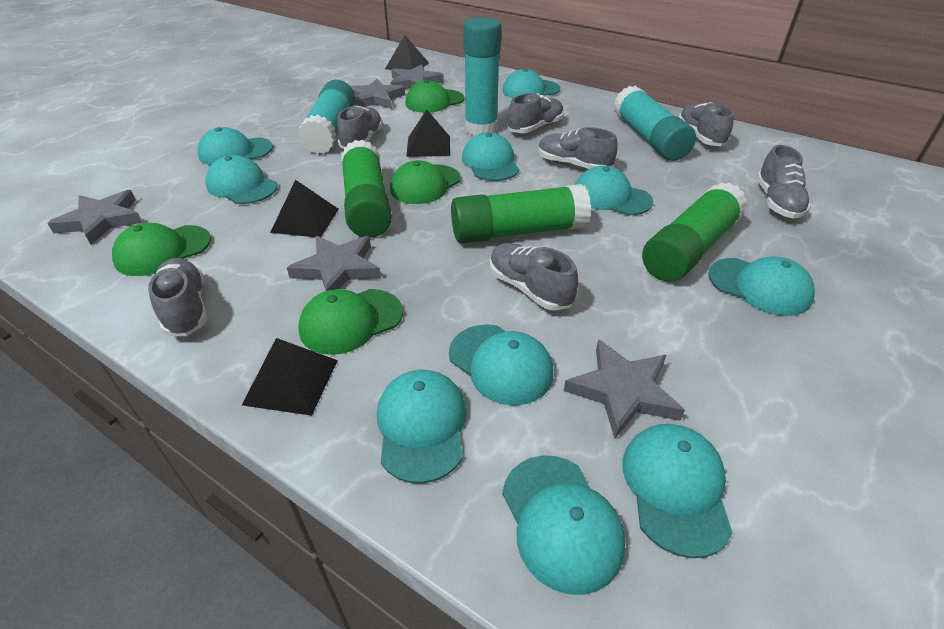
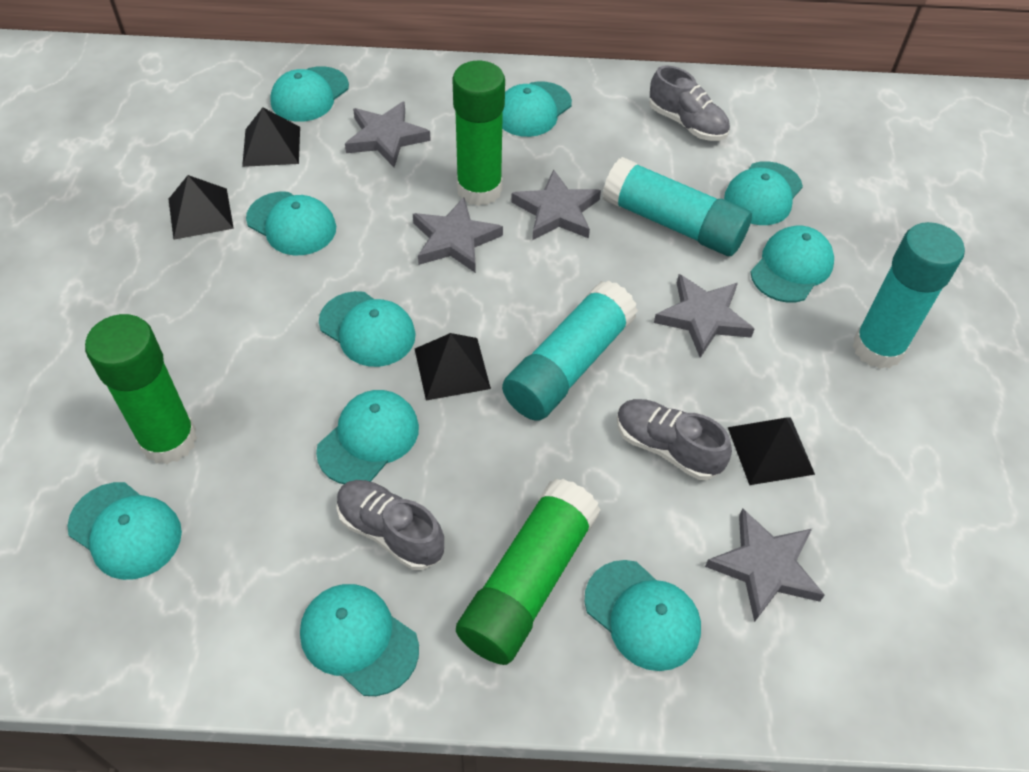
green cap: 4 -> 0
grey shoe: 7 -> 3

